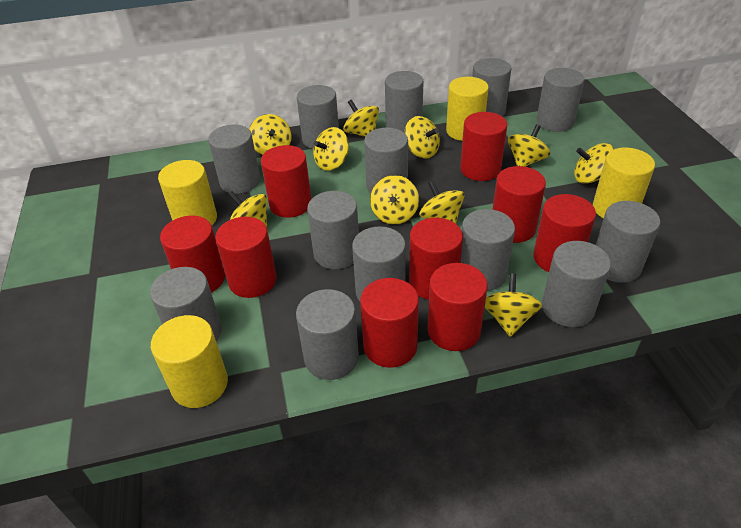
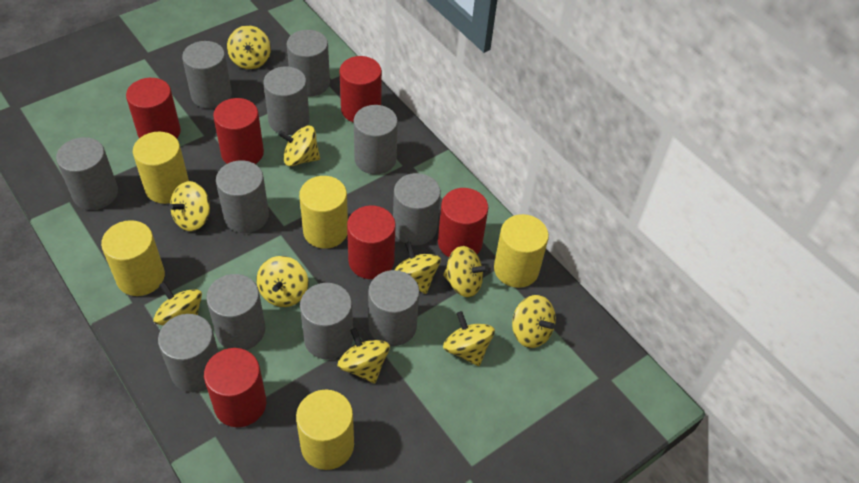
grey cylinder: 13 -> 11
red cylinder: 9 -> 6
yellow cylinder: 4 -> 5

